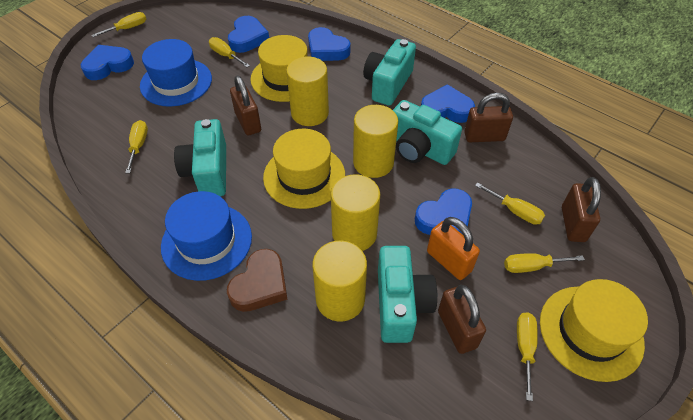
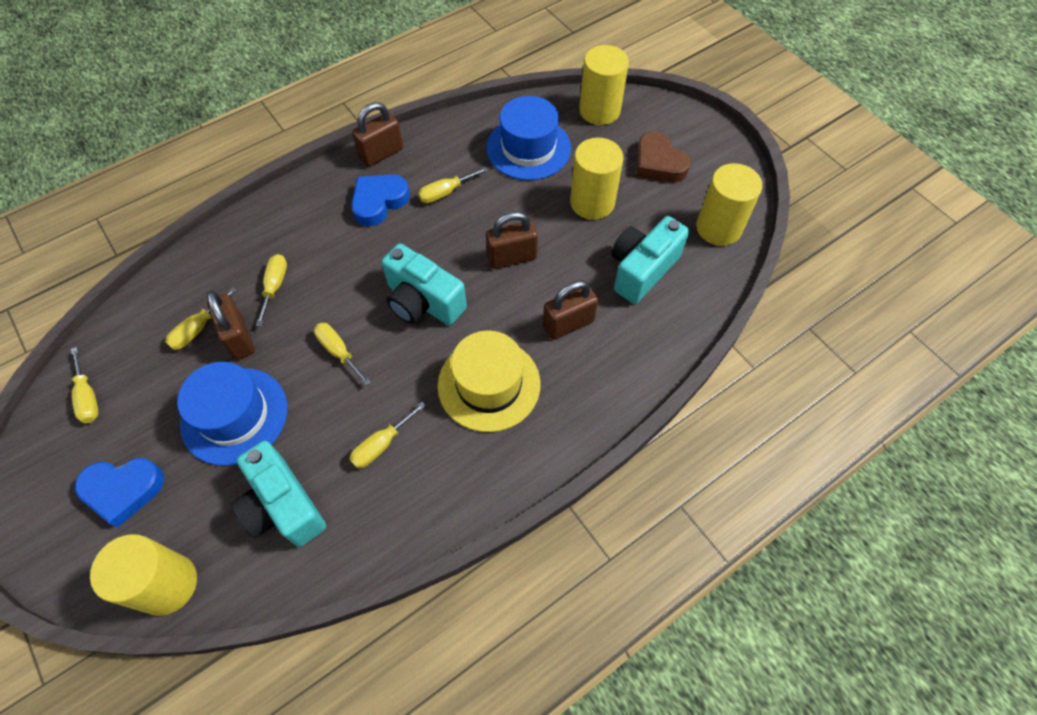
blue heart: 5 -> 2
orange padlock: 1 -> 0
turquoise camera: 4 -> 3
yellow hat: 3 -> 1

